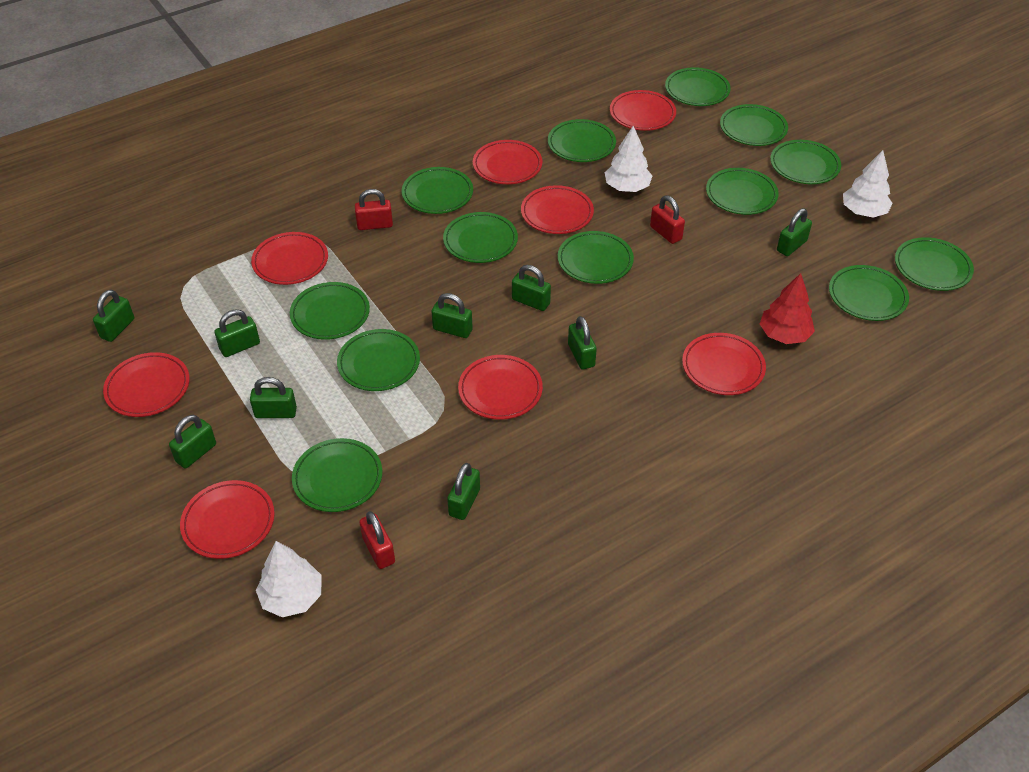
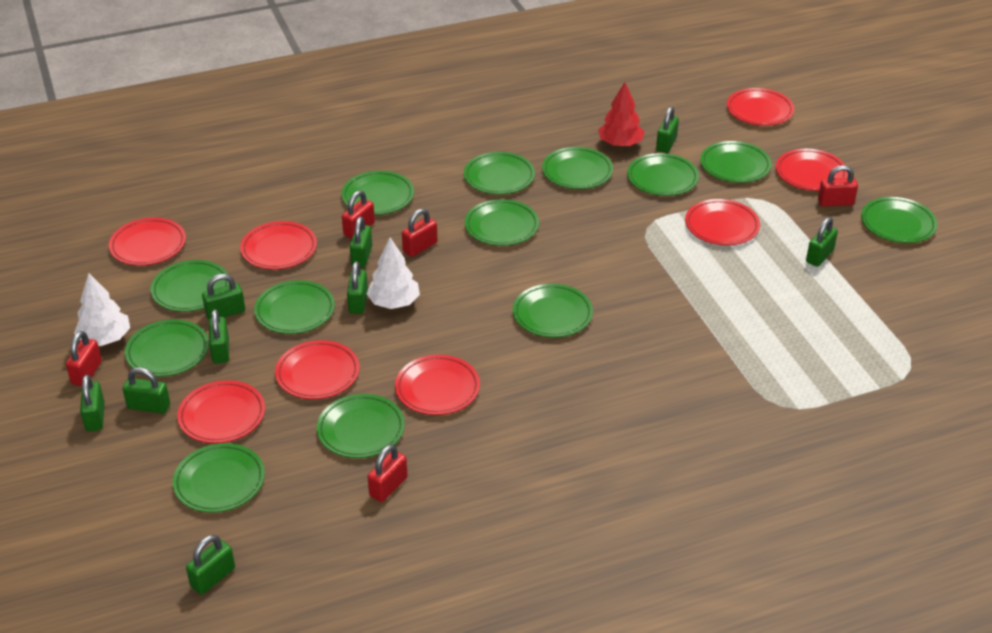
red padlock: 3 -> 5
white tree: 3 -> 2

